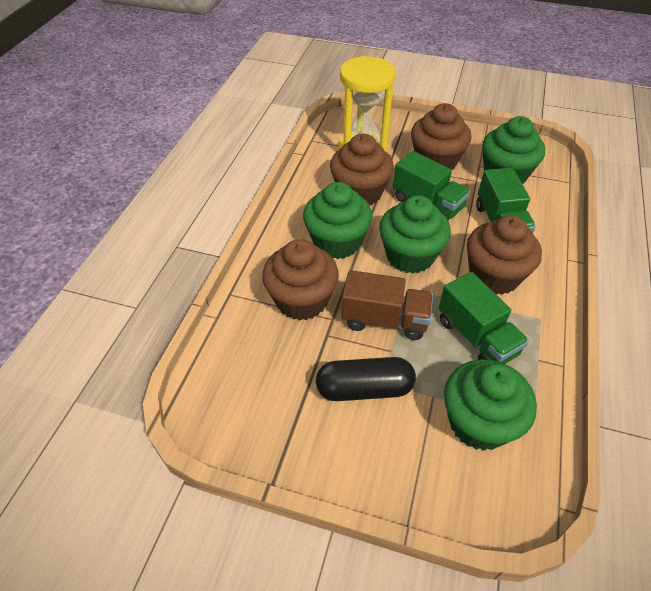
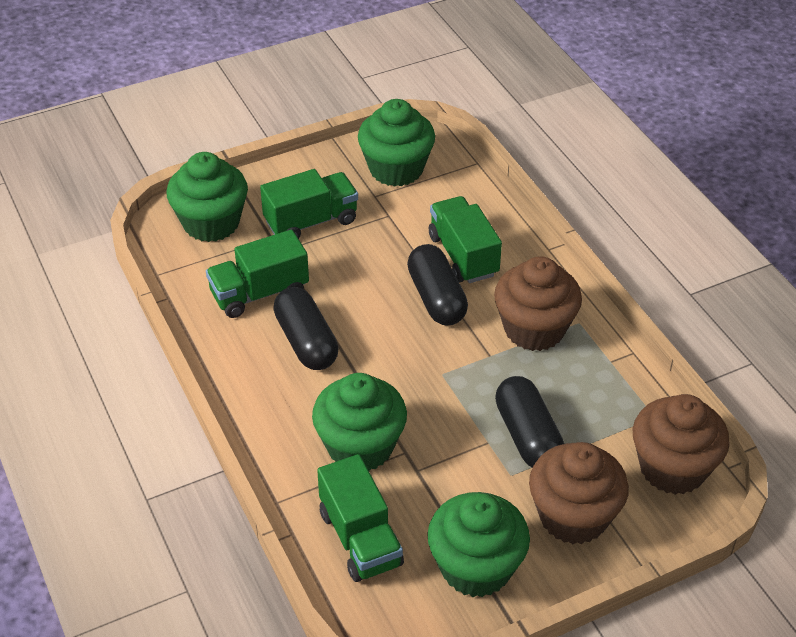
black capsule: 1 -> 3
brown cupcake: 4 -> 3
brown truck: 1 -> 0
green truck: 3 -> 4
yellow hourglass: 1 -> 0

